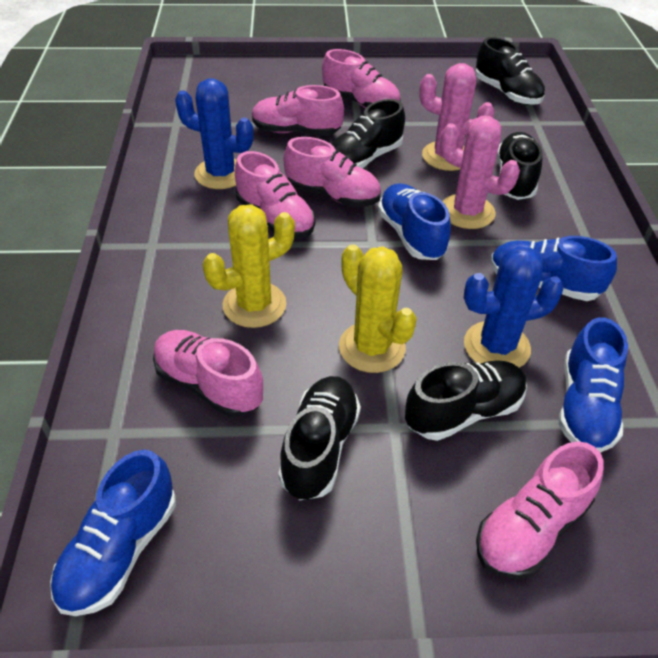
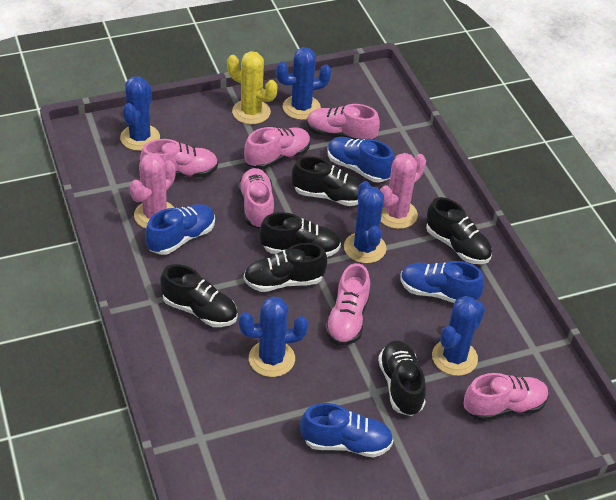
black shoe: 5 -> 6
blue cactus: 2 -> 5
yellow cactus: 2 -> 1

